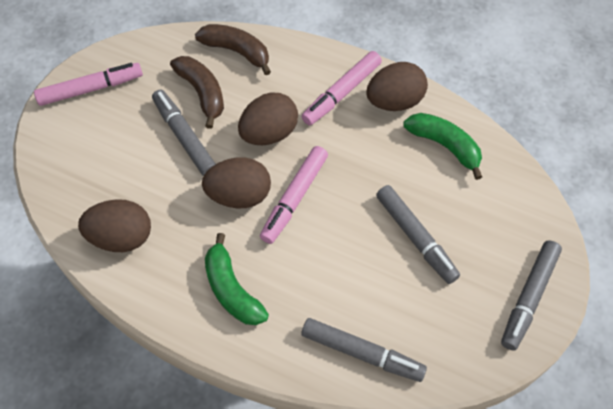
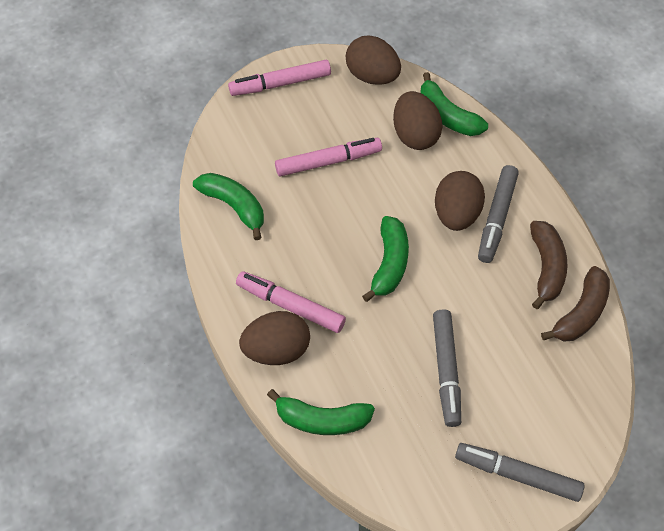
green banana: 2 -> 4
grey marker: 4 -> 3

